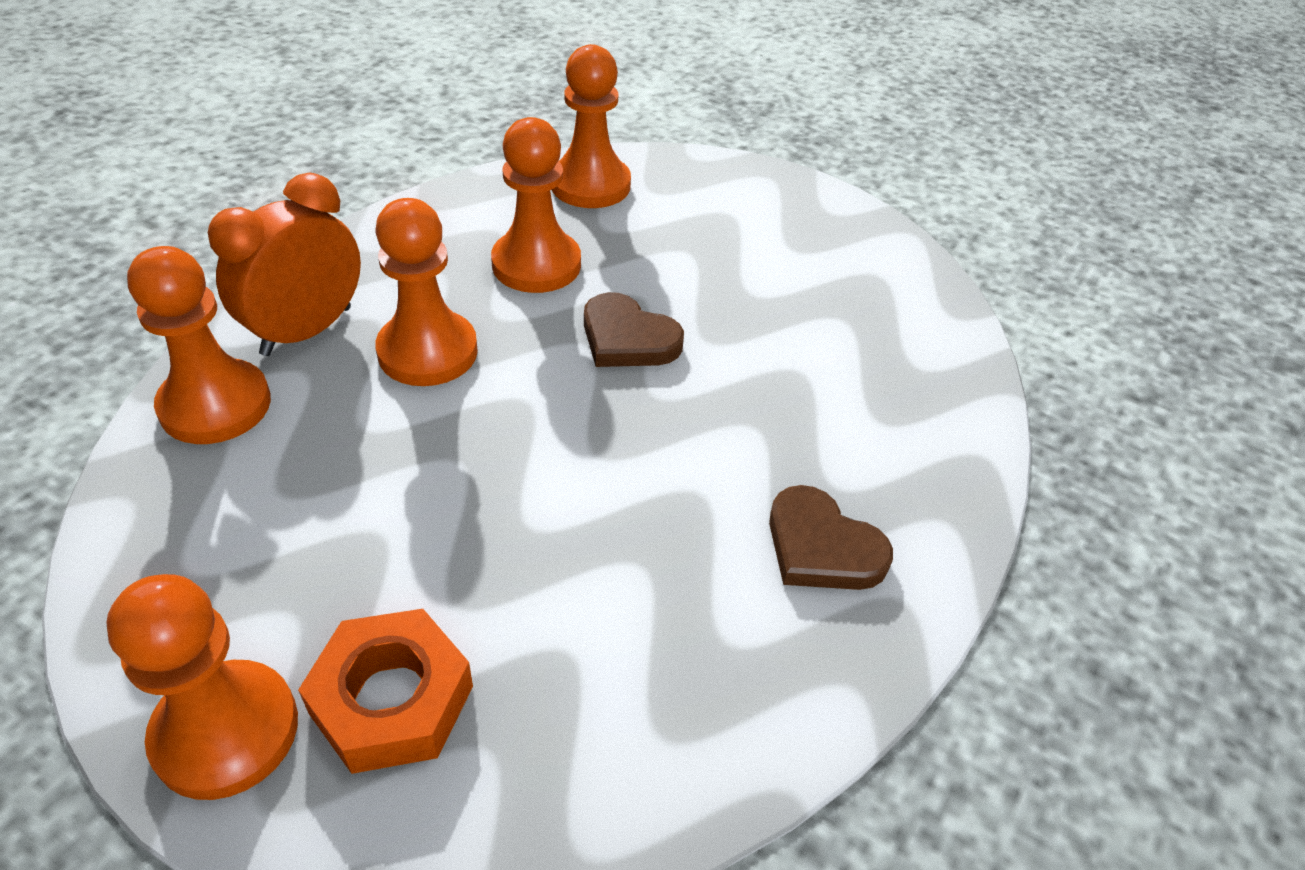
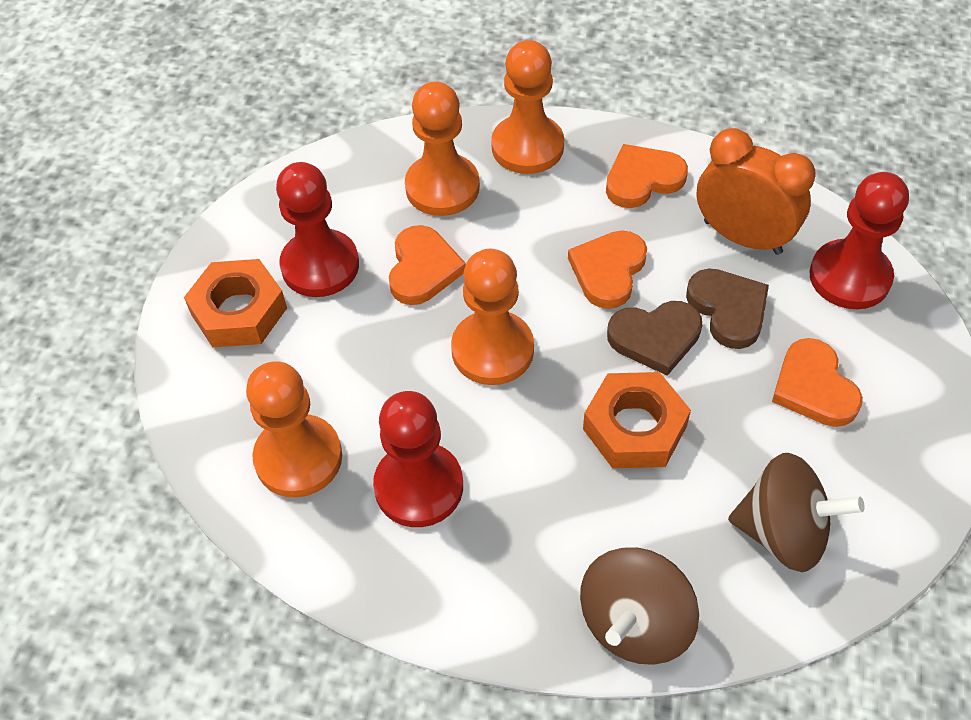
brown spinning top: 0 -> 2
orange heart: 0 -> 4
orange nut: 1 -> 2
orange pawn: 5 -> 4
red pawn: 0 -> 3

